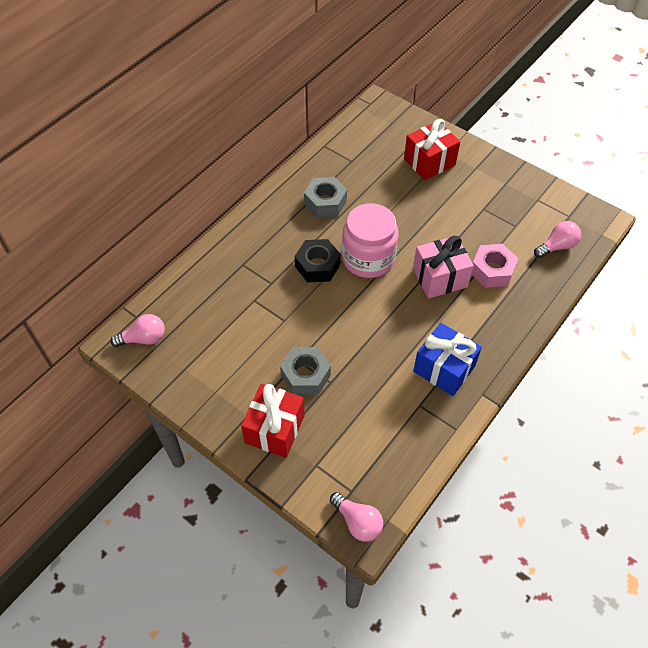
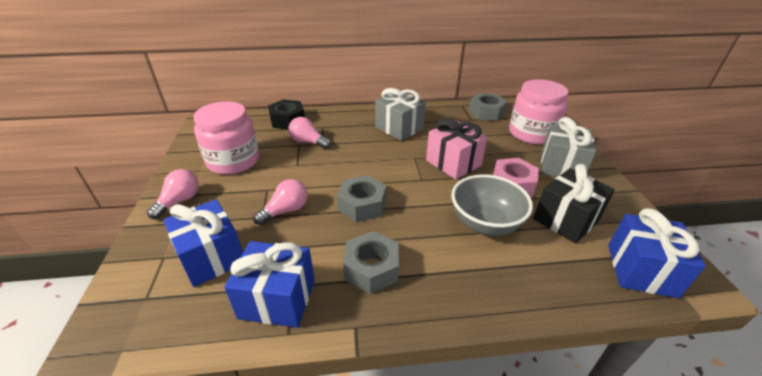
black gift: 0 -> 1
blue gift: 1 -> 3
grey bowl: 0 -> 1
grey gift: 0 -> 2
grey nut: 2 -> 3
pink jar: 1 -> 2
red gift: 2 -> 0

